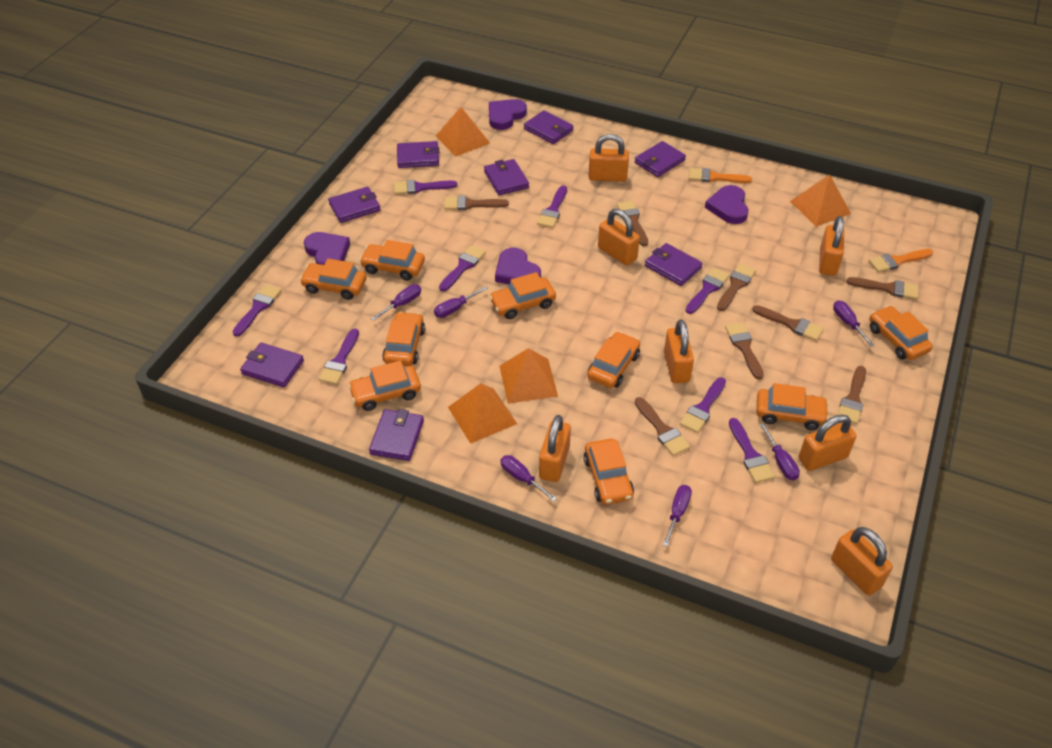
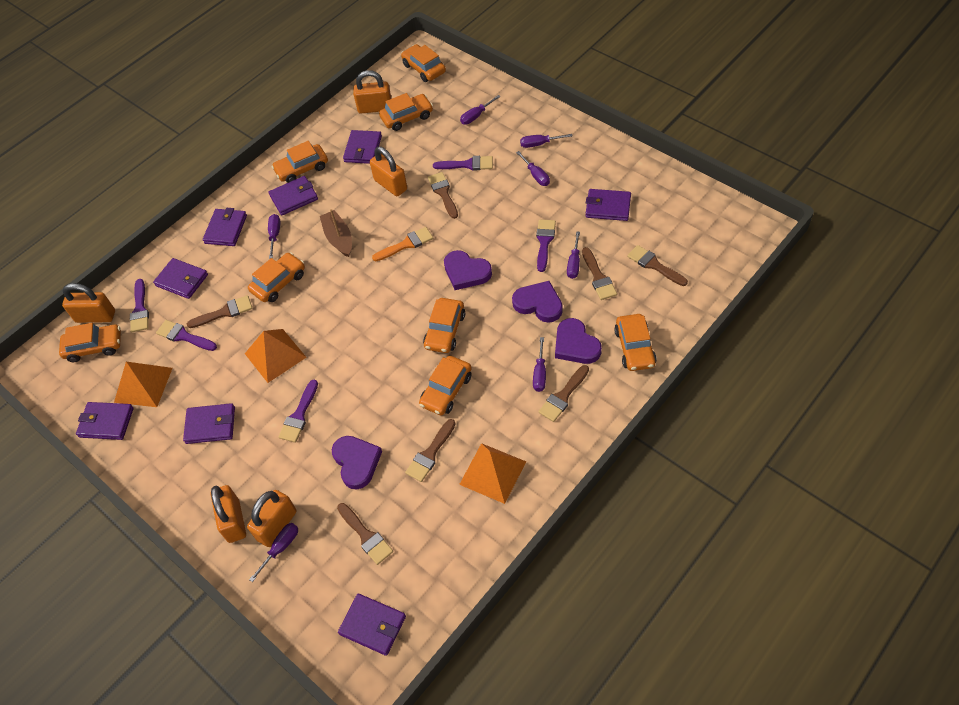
brown boat: 0 -> 1
brown brush: 8 -> 7
orange brush: 2 -> 1
orange car: 9 -> 8
orange padlock: 7 -> 5
orange pyramid: 4 -> 3
purple brush: 8 -> 5
purple screwdriver: 6 -> 7

